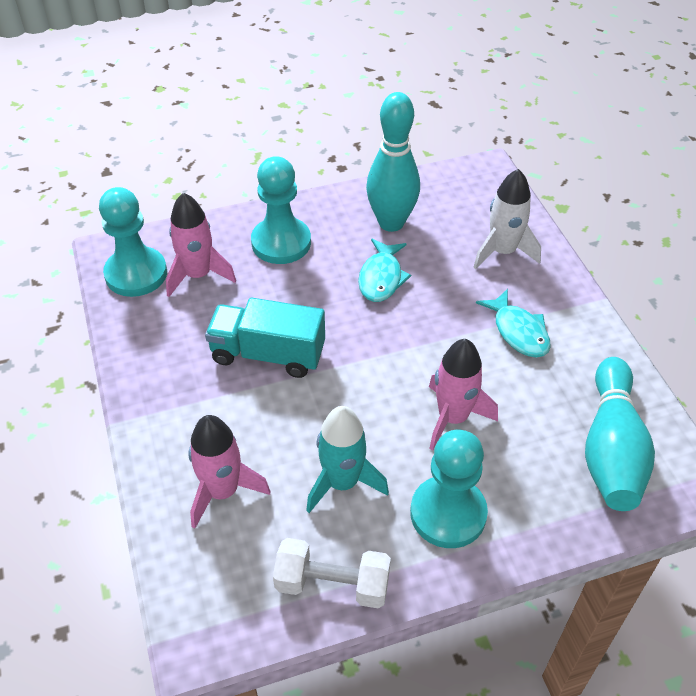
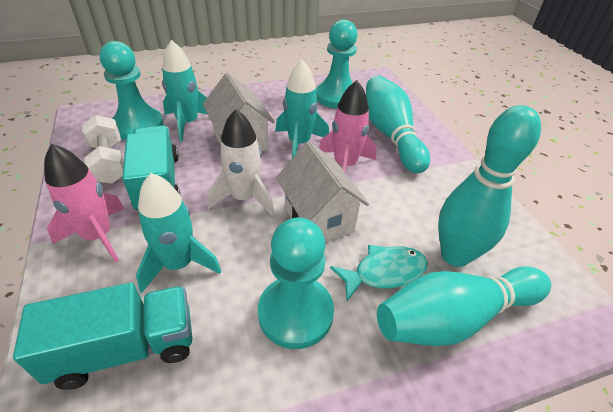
pink rocket: 3 -> 2
turquoise bowling pin: 2 -> 3
turquoise fish: 2 -> 1
turquoise rocket: 1 -> 3
turquoise truck: 1 -> 2
white house: 0 -> 2

